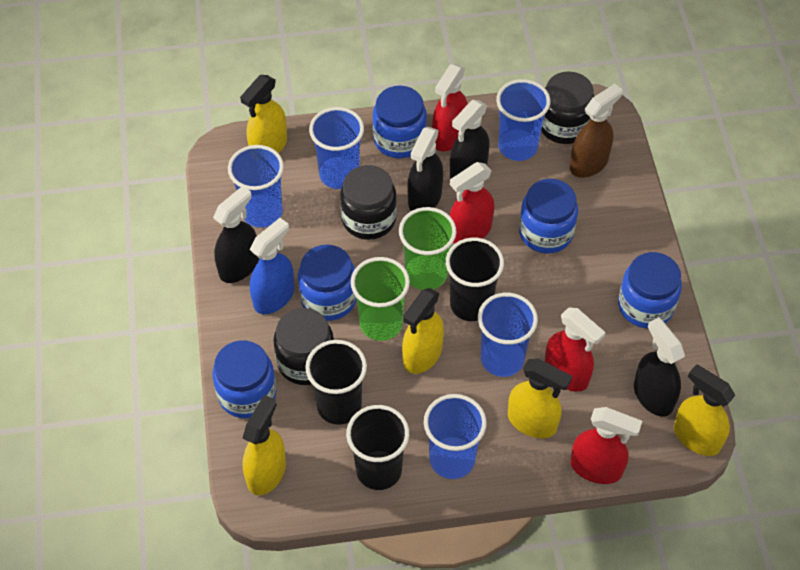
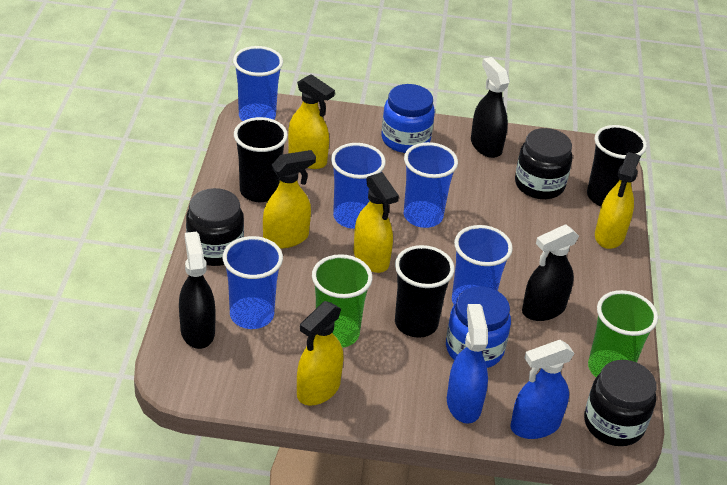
black spray bottle: 4 -> 3
blue jar: 5 -> 2
blue spray bottle: 1 -> 2
brown spray bottle: 1 -> 0
red spray bottle: 4 -> 0

